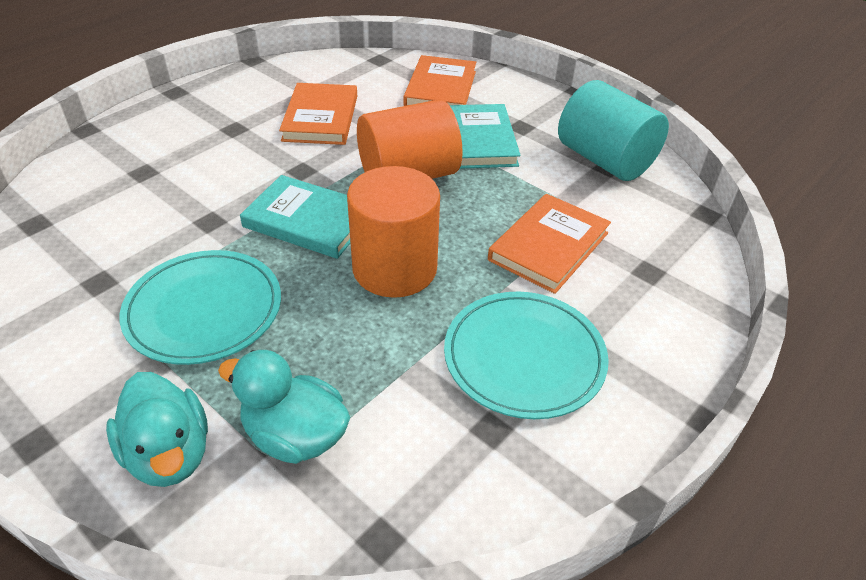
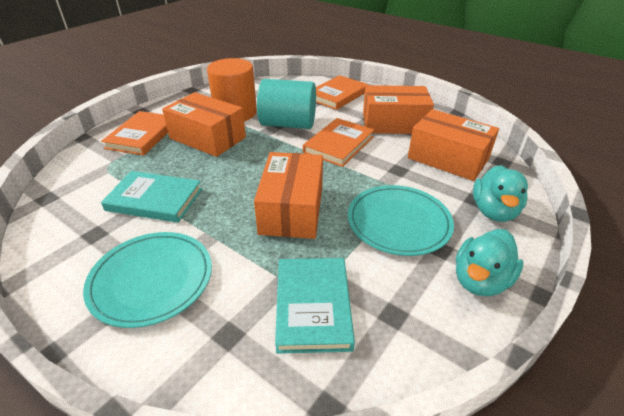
orange box: 0 -> 4
orange cylinder: 2 -> 1

